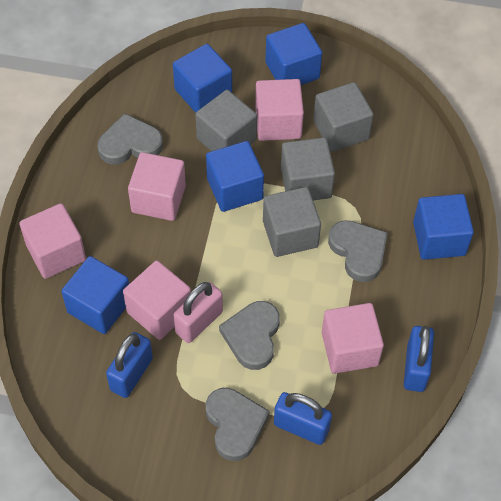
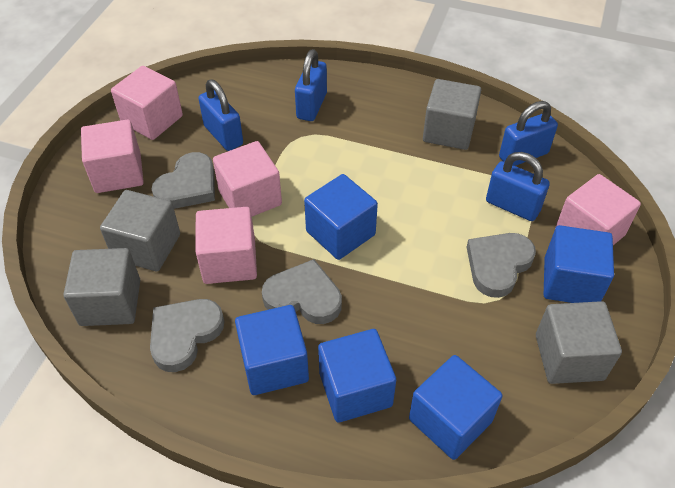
blue padlock: 3 -> 4
pink padlock: 1 -> 0

